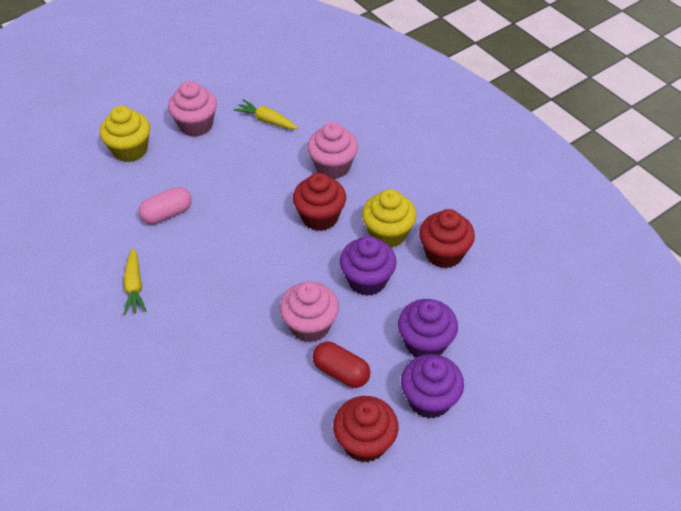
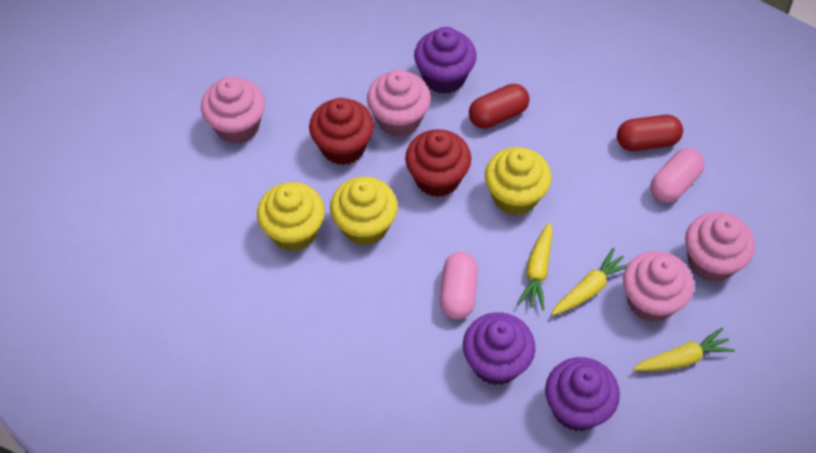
pink capsule: 1 -> 2
pink cupcake: 3 -> 4
red capsule: 1 -> 2
red cupcake: 3 -> 2
yellow carrot: 2 -> 3
yellow cupcake: 2 -> 3

